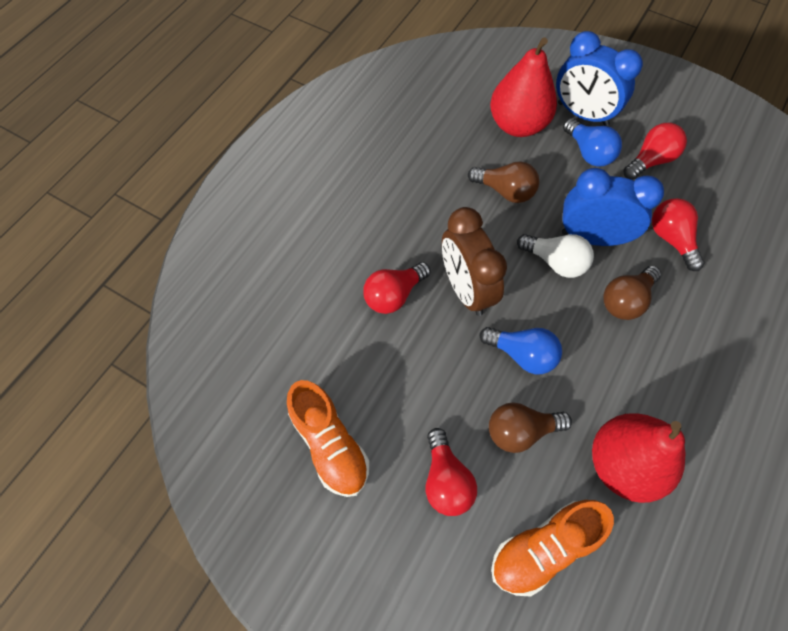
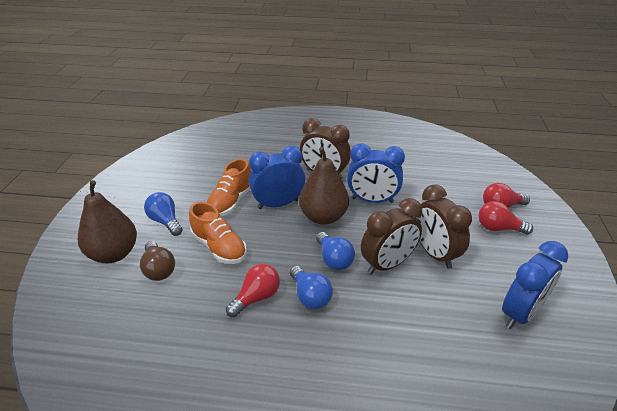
blue clock: 2 -> 3
blue light bulb: 2 -> 3
brown clock: 1 -> 3
brown light bulb: 3 -> 1
brown pear: 0 -> 2
red light bulb: 4 -> 3
red pear: 2 -> 0
white light bulb: 1 -> 0

